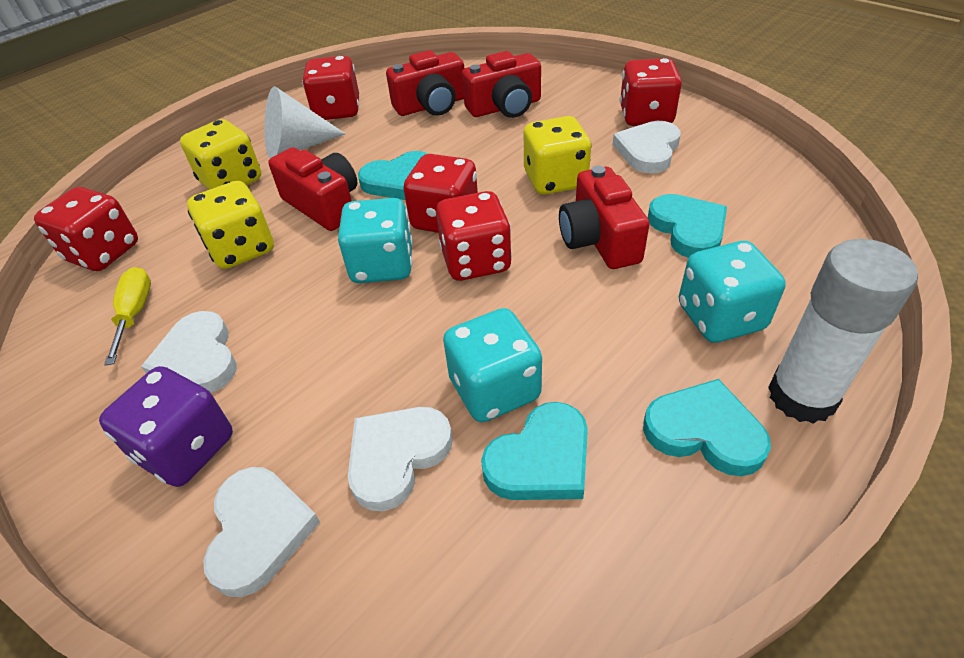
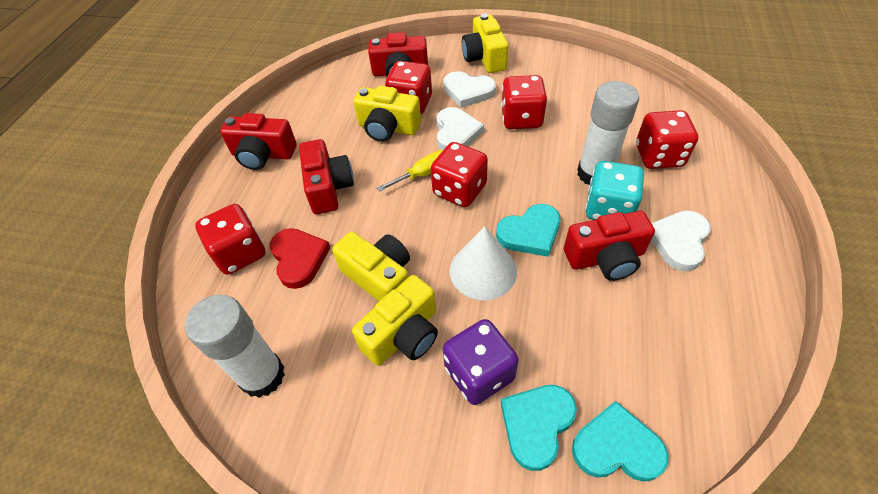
red heart: 0 -> 1
turquoise dice: 3 -> 1
turquoise heart: 4 -> 3
white glue stick: 1 -> 2
white heart: 4 -> 3
yellow camera: 0 -> 4
yellow dice: 3 -> 0

